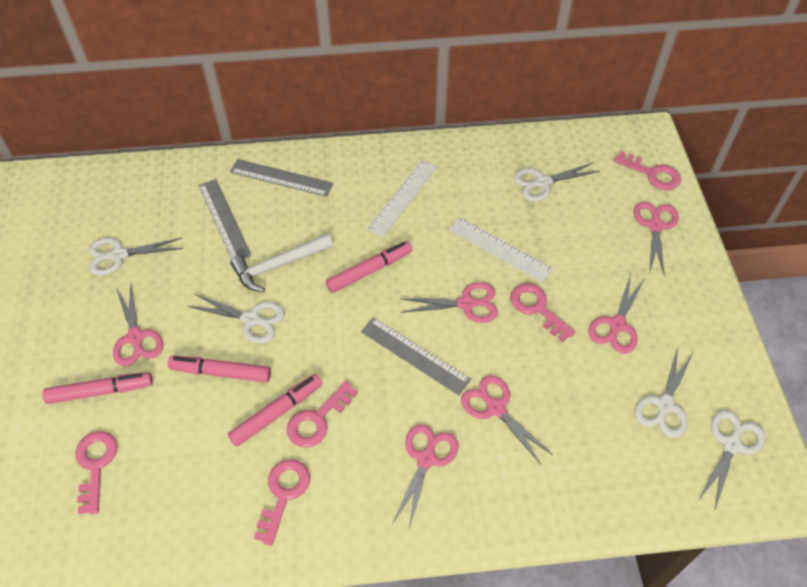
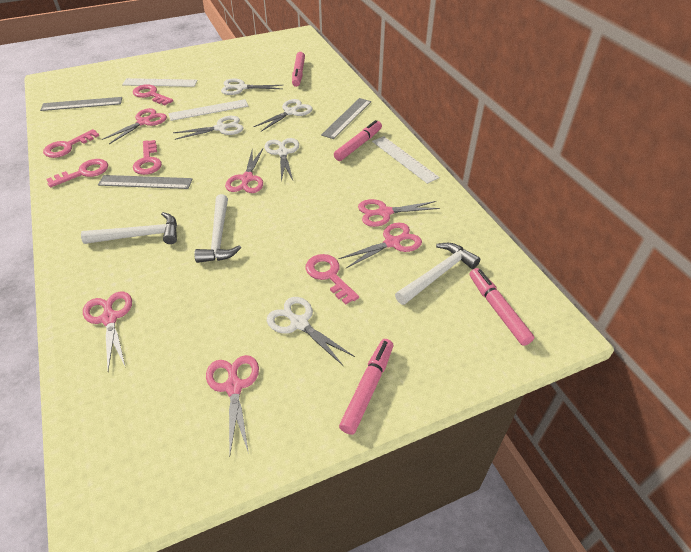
white hammer: 1 -> 3
white ruler: 2 -> 3

